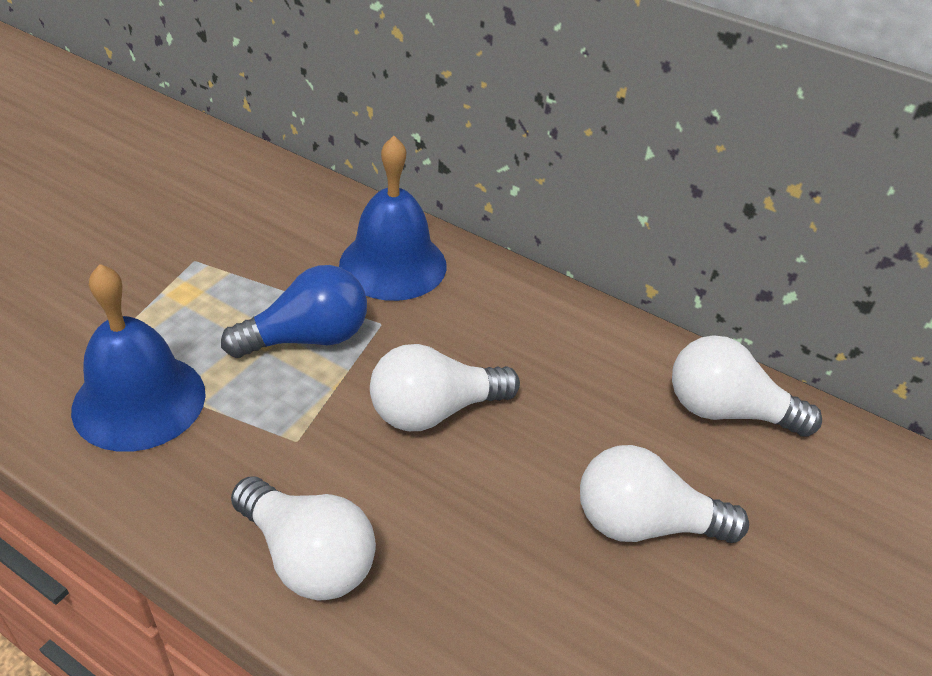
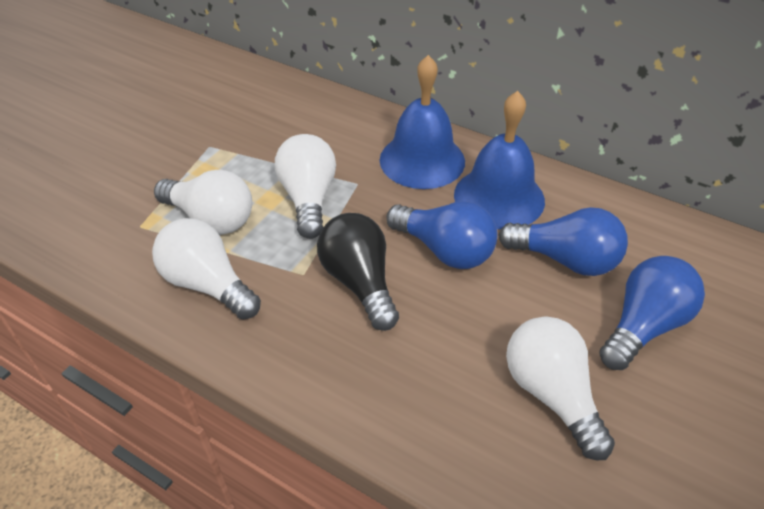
black light bulb: 0 -> 1
blue light bulb: 1 -> 3

